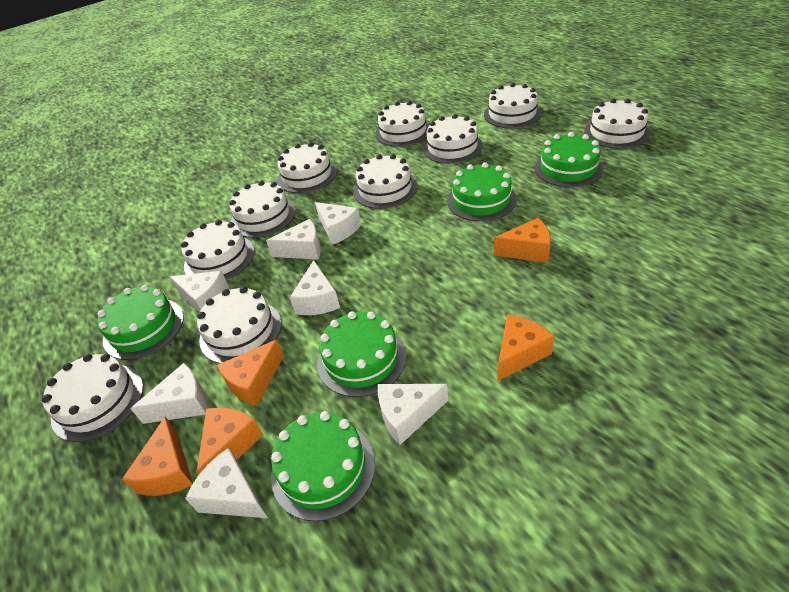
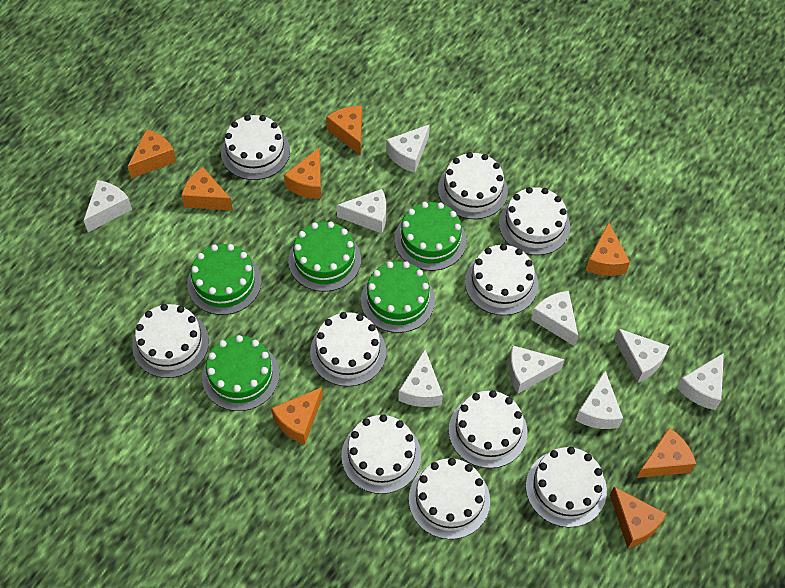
orange cheese: 5 -> 8
white cheese: 7 -> 9

